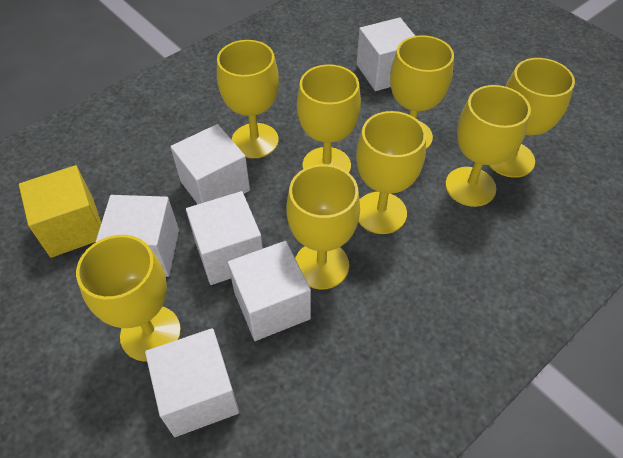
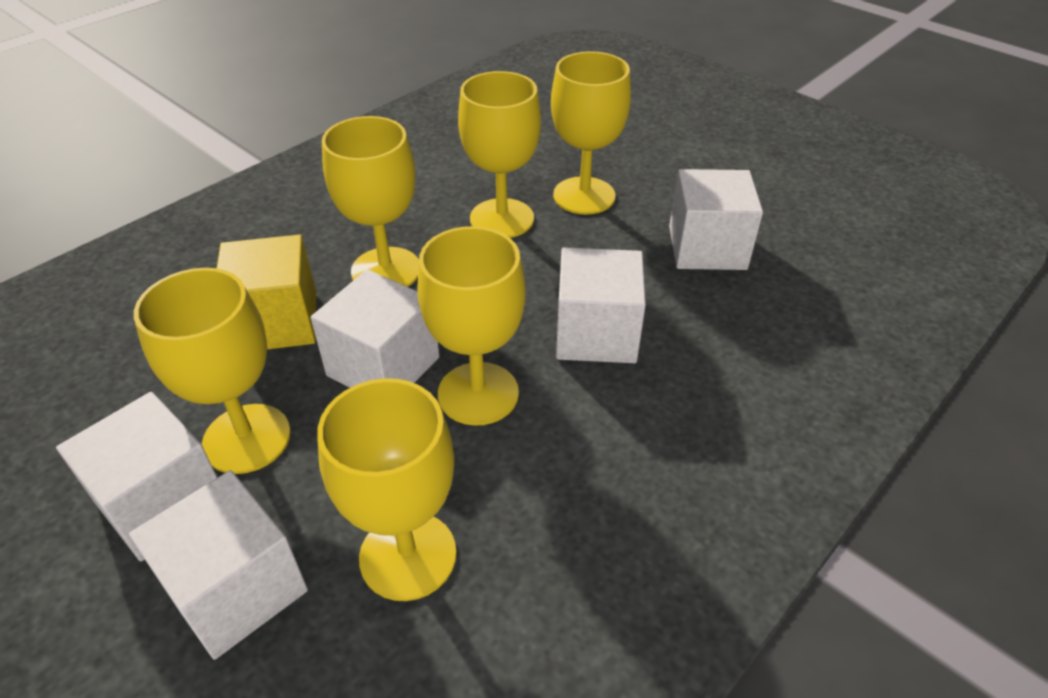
white cube: 6 -> 5
yellow goblet: 8 -> 6

